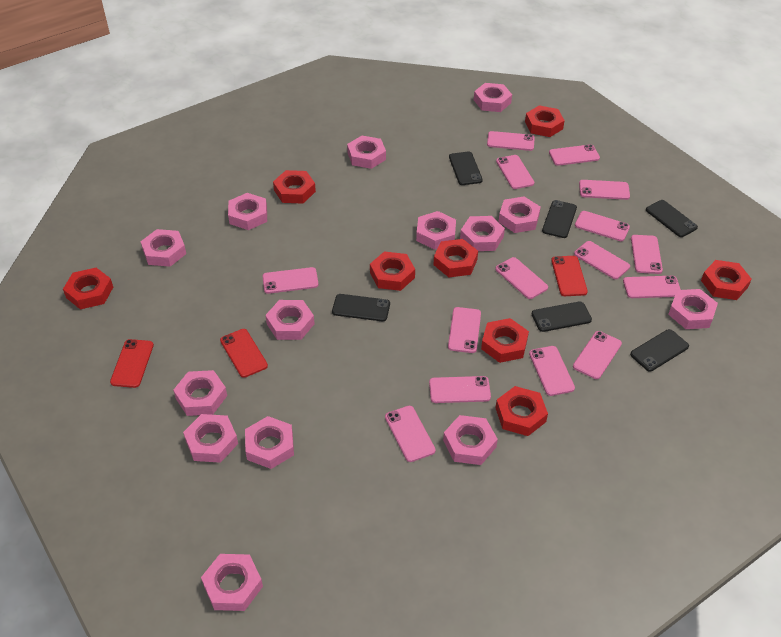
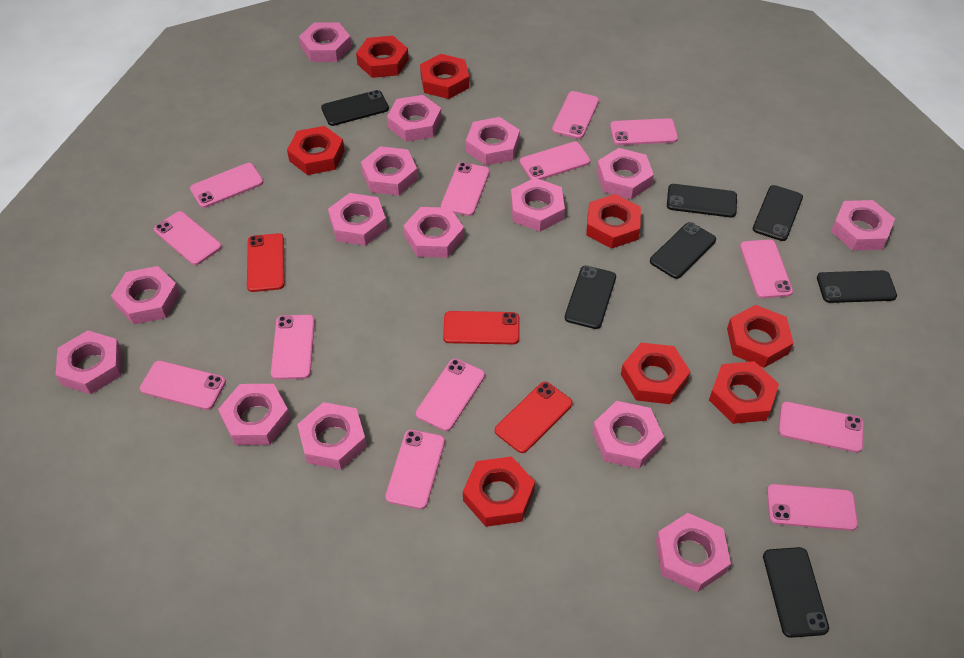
black phone: 6 -> 7
pink nut: 14 -> 15
pink phone: 15 -> 13

